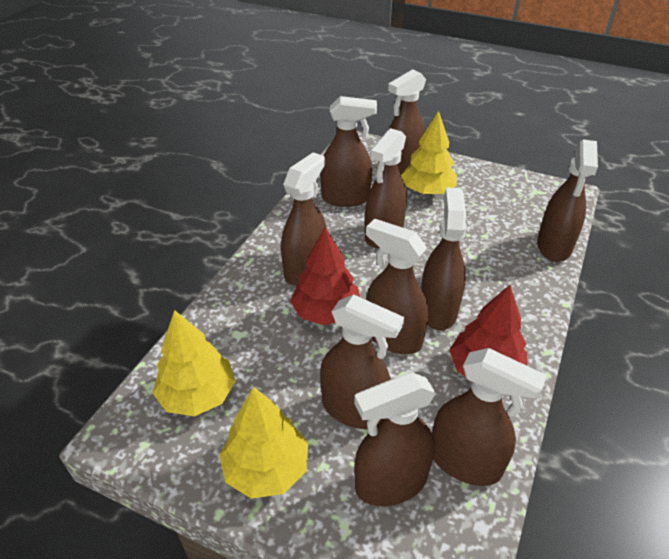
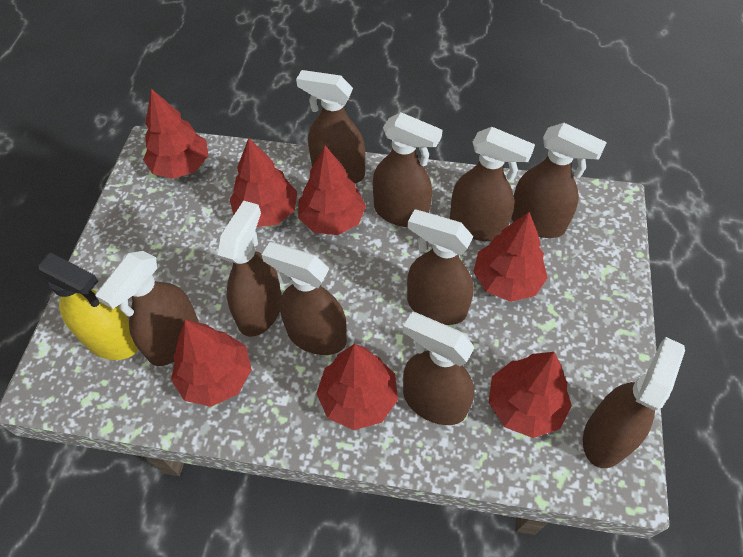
red tree: 2 -> 7
yellow spray bottle: 0 -> 1
yellow tree: 3 -> 0

